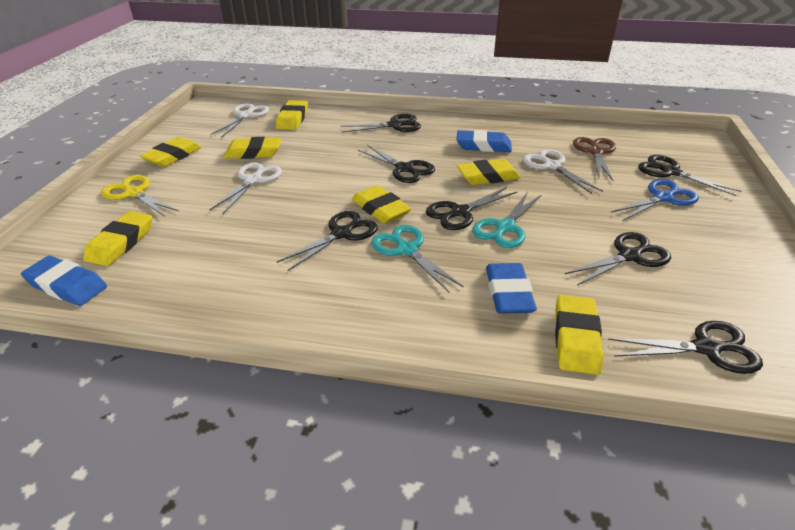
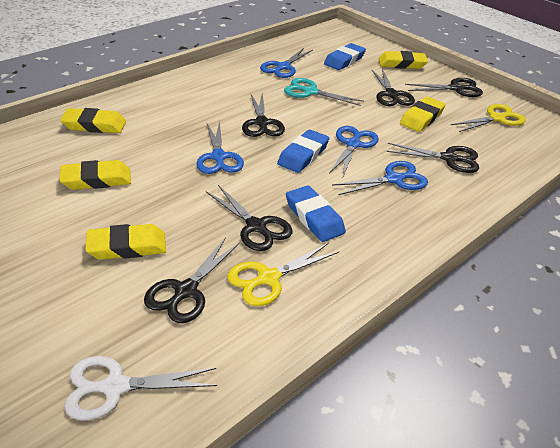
black scissors: 7 -> 6
blue scissors: 1 -> 4
brown scissors: 1 -> 0
turquoise scissors: 2 -> 1
white scissors: 3 -> 1
yellow eraser: 7 -> 5
yellow scissors: 1 -> 2

